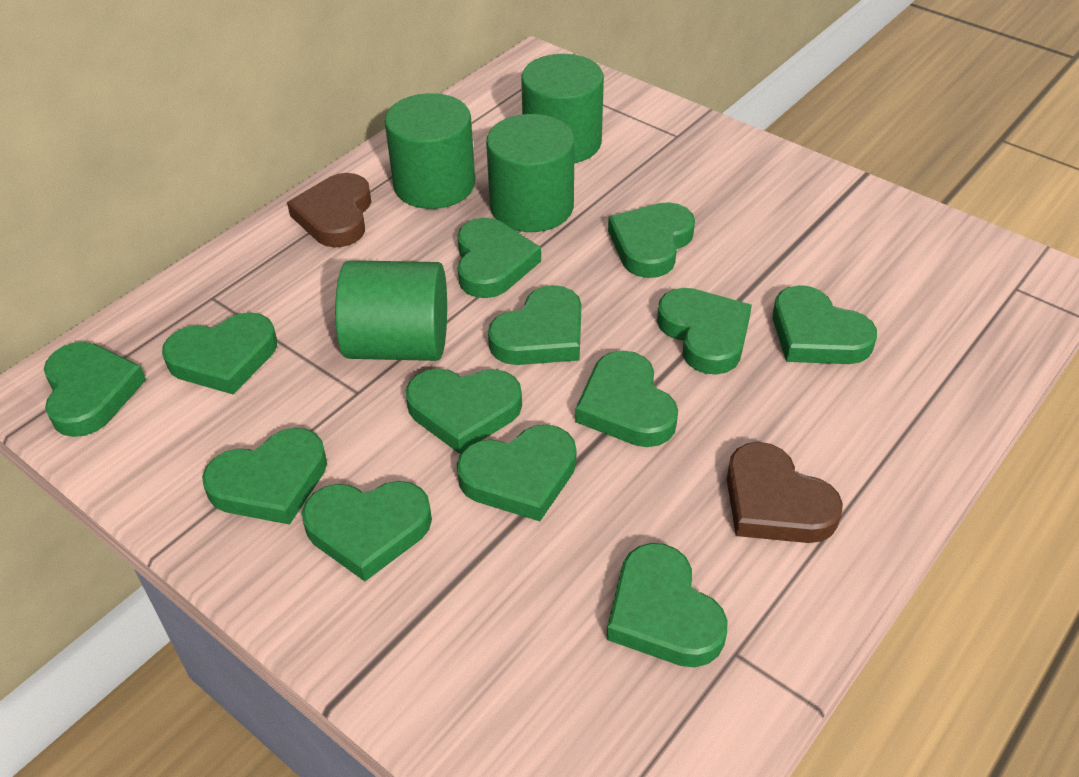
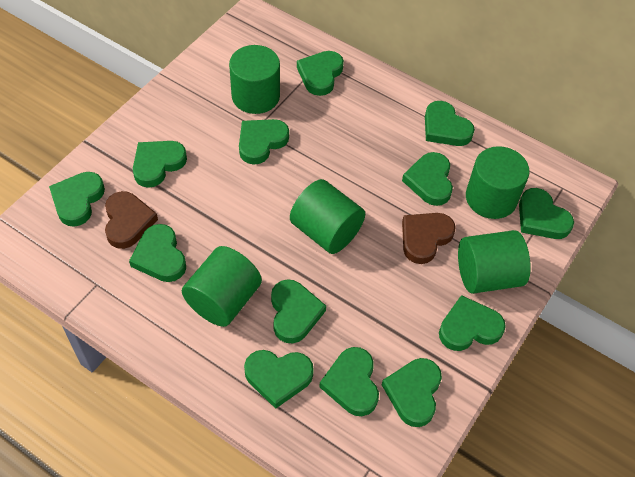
green cylinder: 4 -> 5

